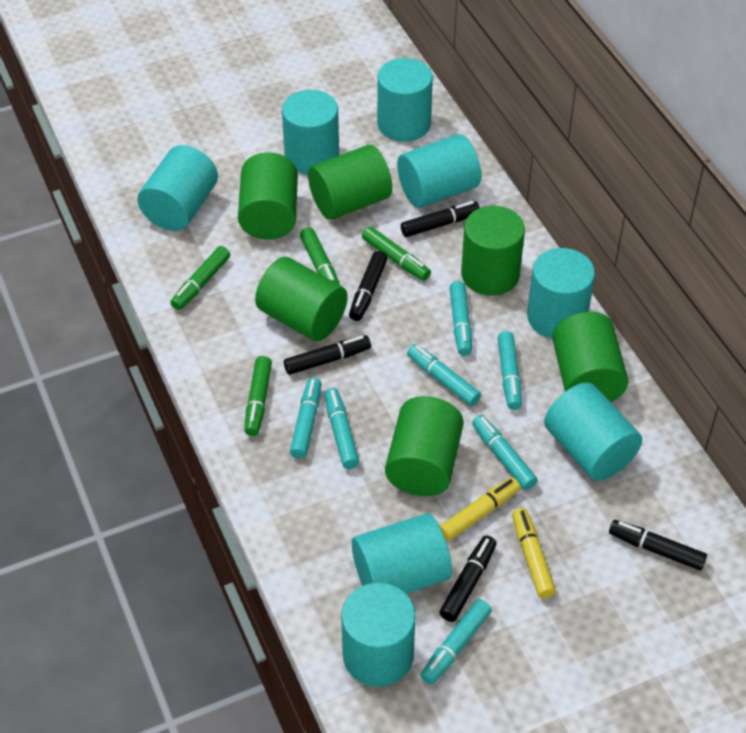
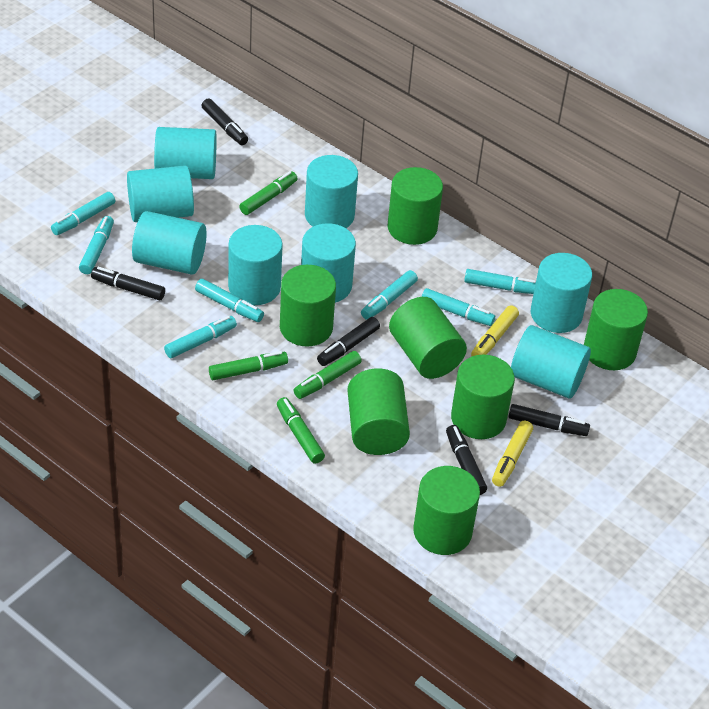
green cylinder: 6 -> 7

